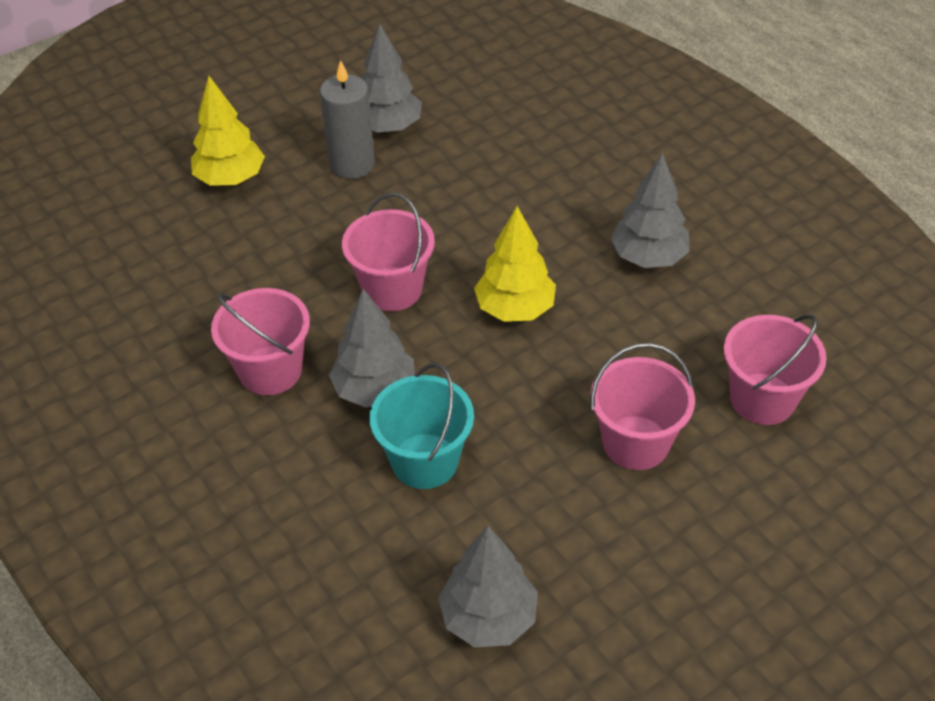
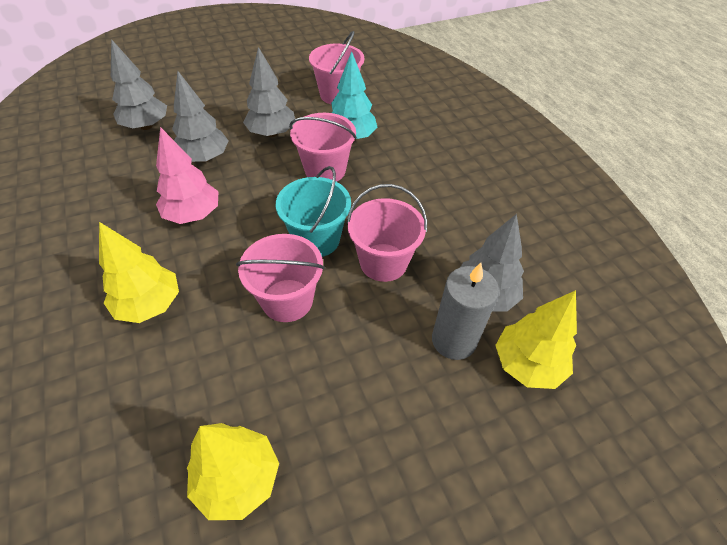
pink tree: 0 -> 1
turquoise tree: 0 -> 1
yellow tree: 2 -> 3

